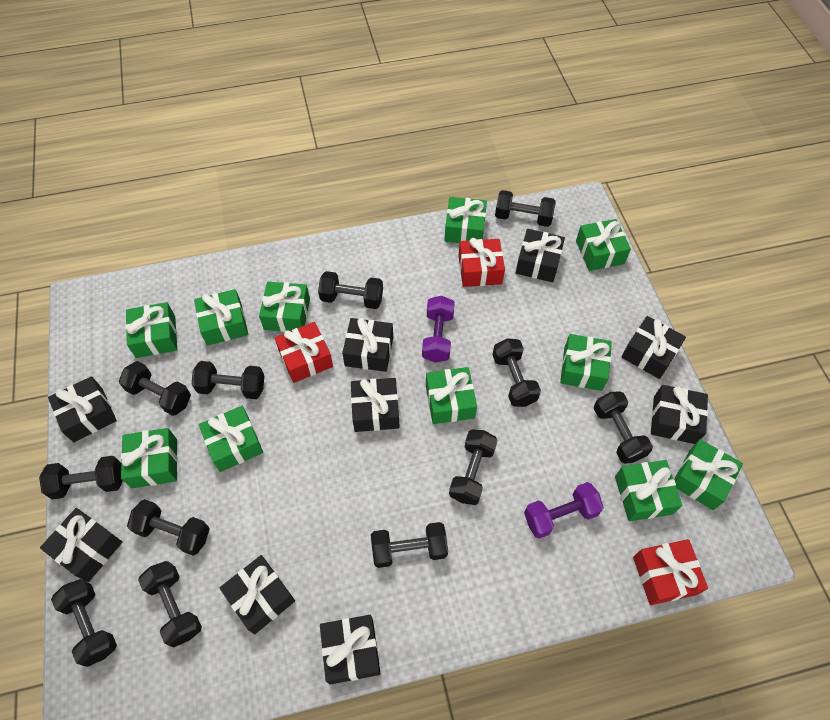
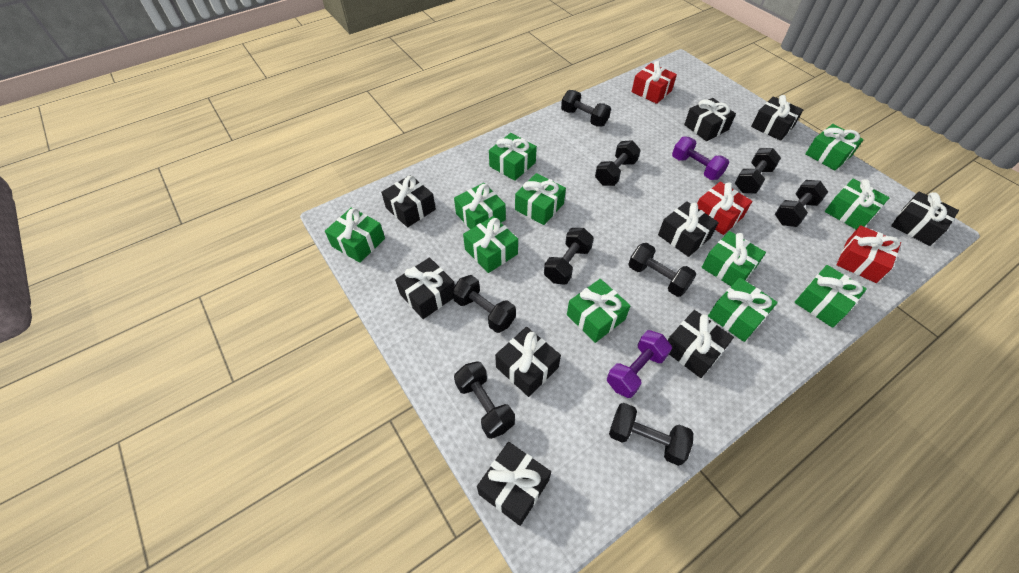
black dumbbell: 12 -> 9

